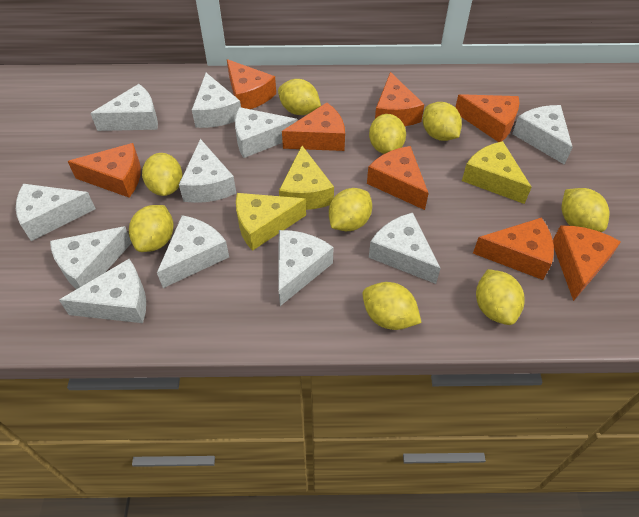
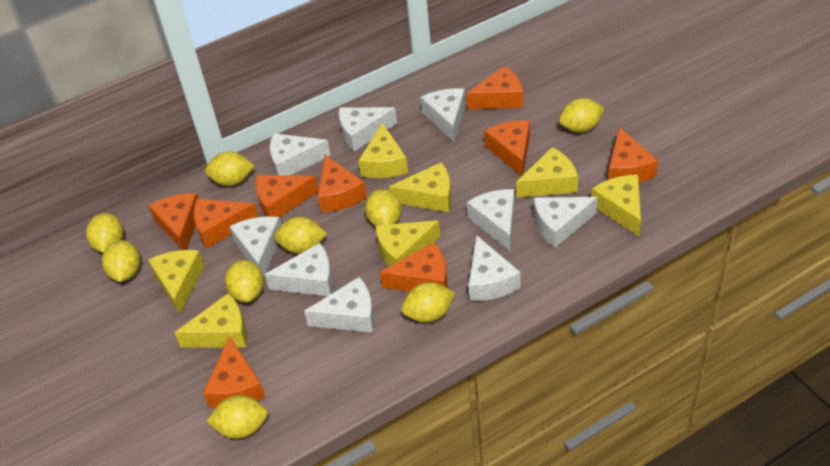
orange cheese: 8 -> 9
white cheese: 11 -> 9
yellow cheese: 3 -> 7

